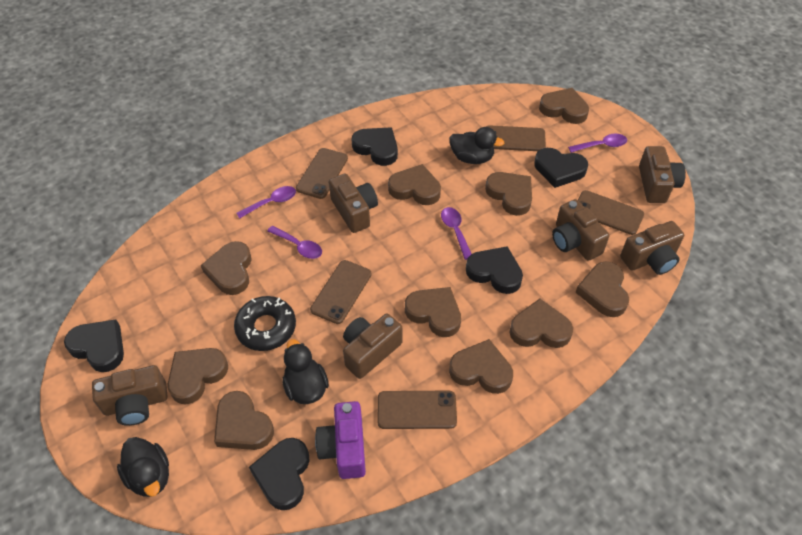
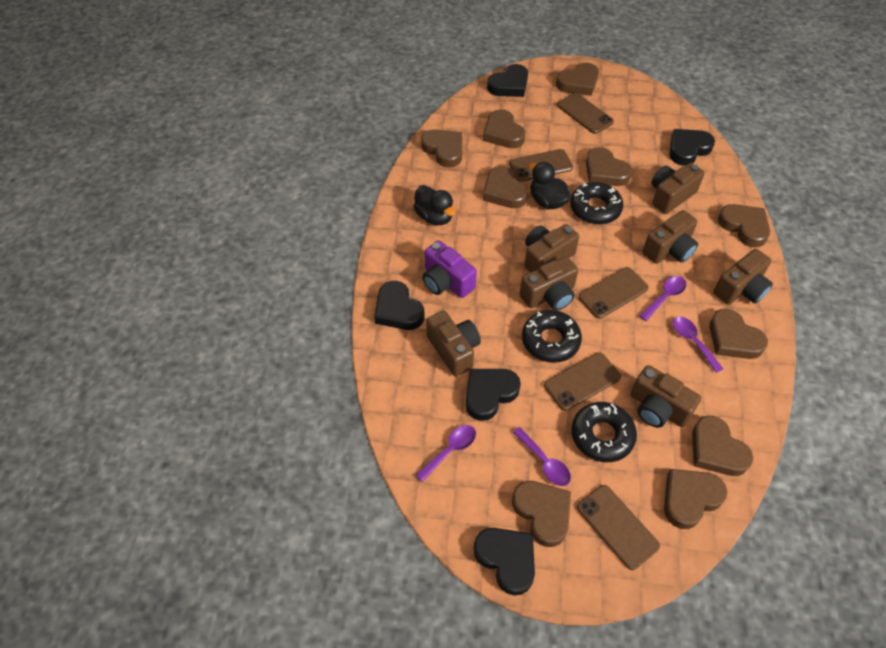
black donut: 1 -> 3
black duck: 3 -> 2
brown camera: 6 -> 7

